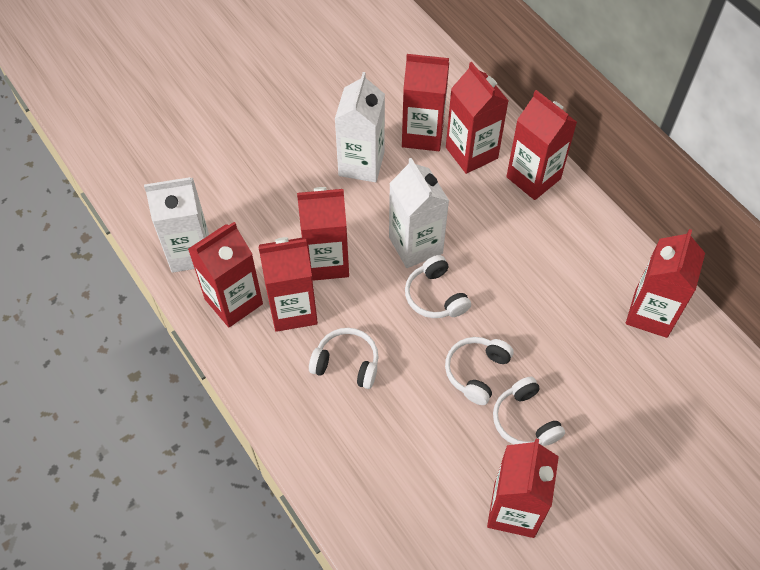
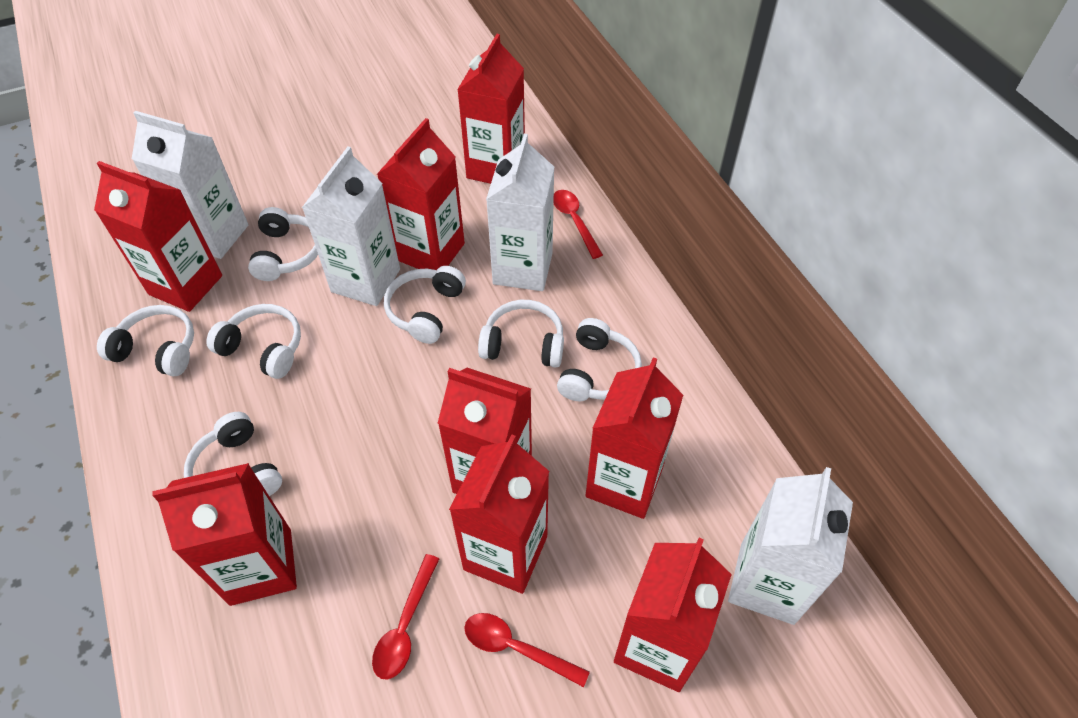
red spoon: 0 -> 3
white carton: 3 -> 4
white headphones: 4 -> 7

